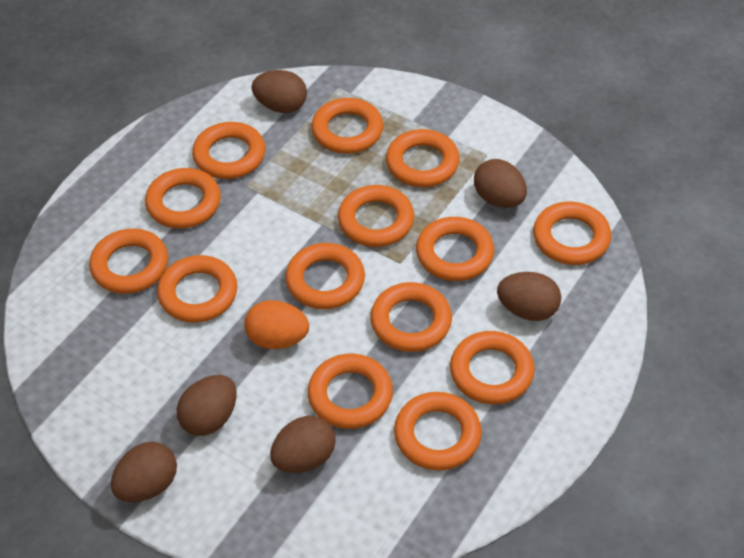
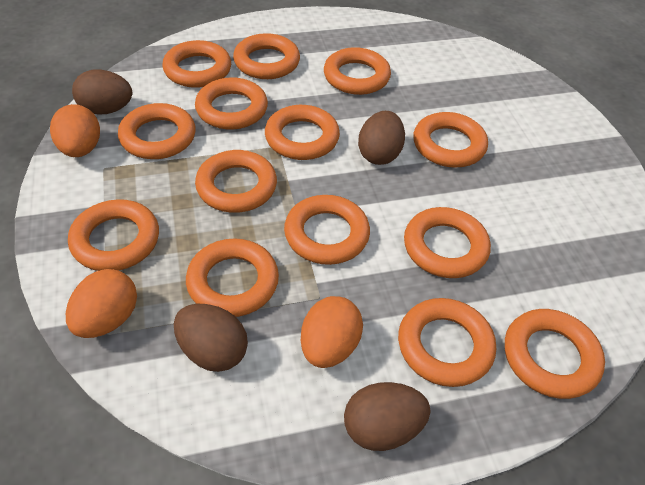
brown egg: 6 -> 4
orange egg: 1 -> 3

